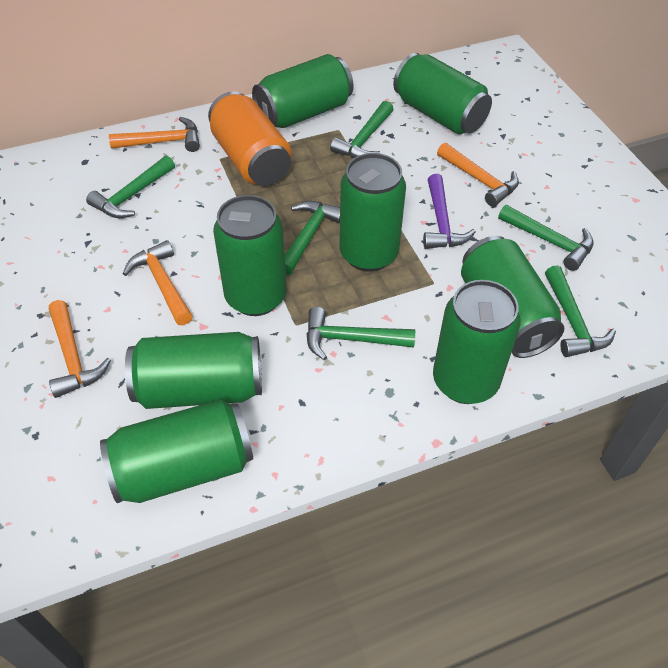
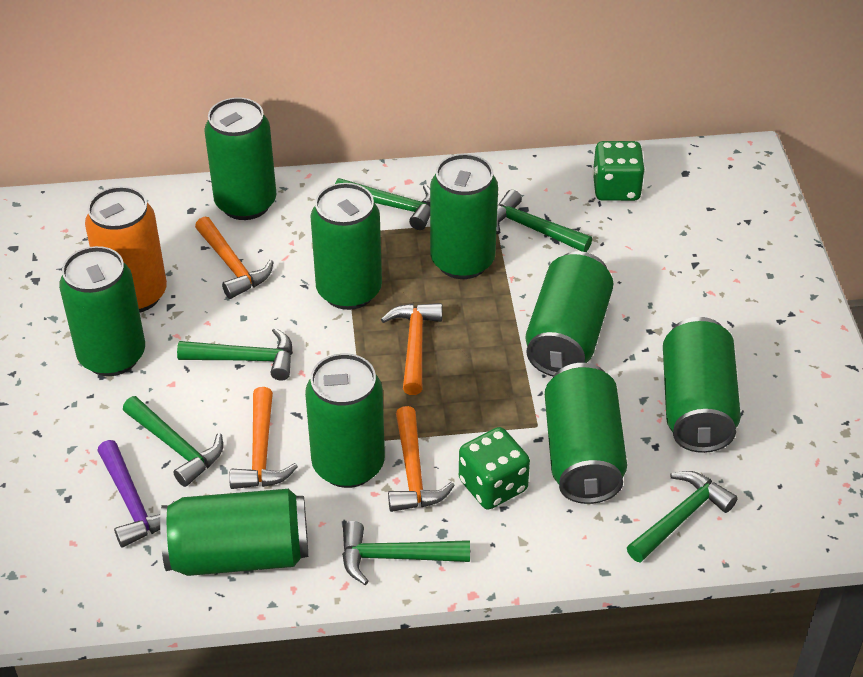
green can: 8 -> 9
green dice: 0 -> 2

